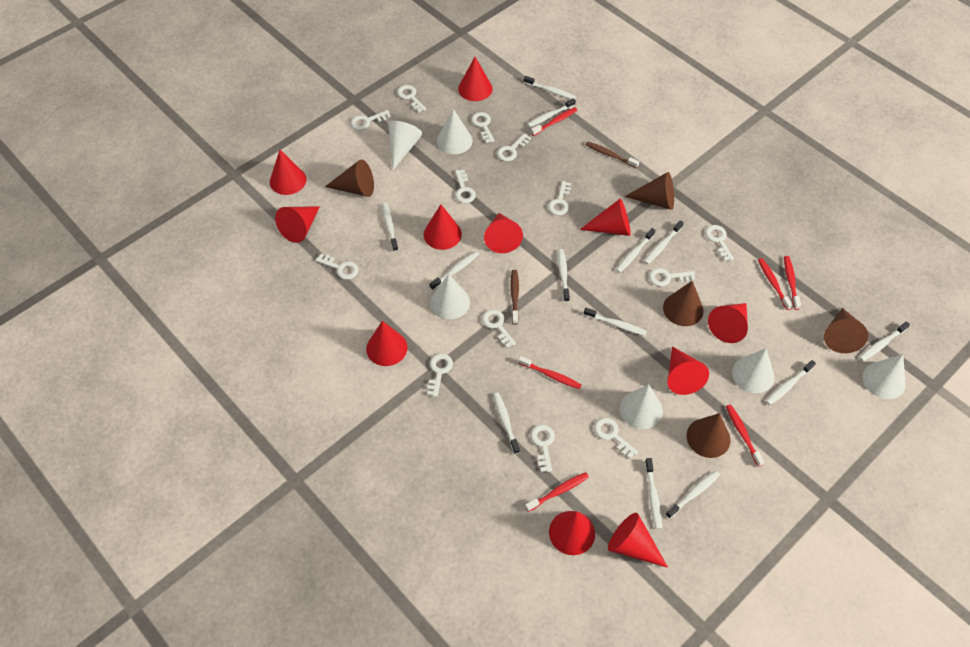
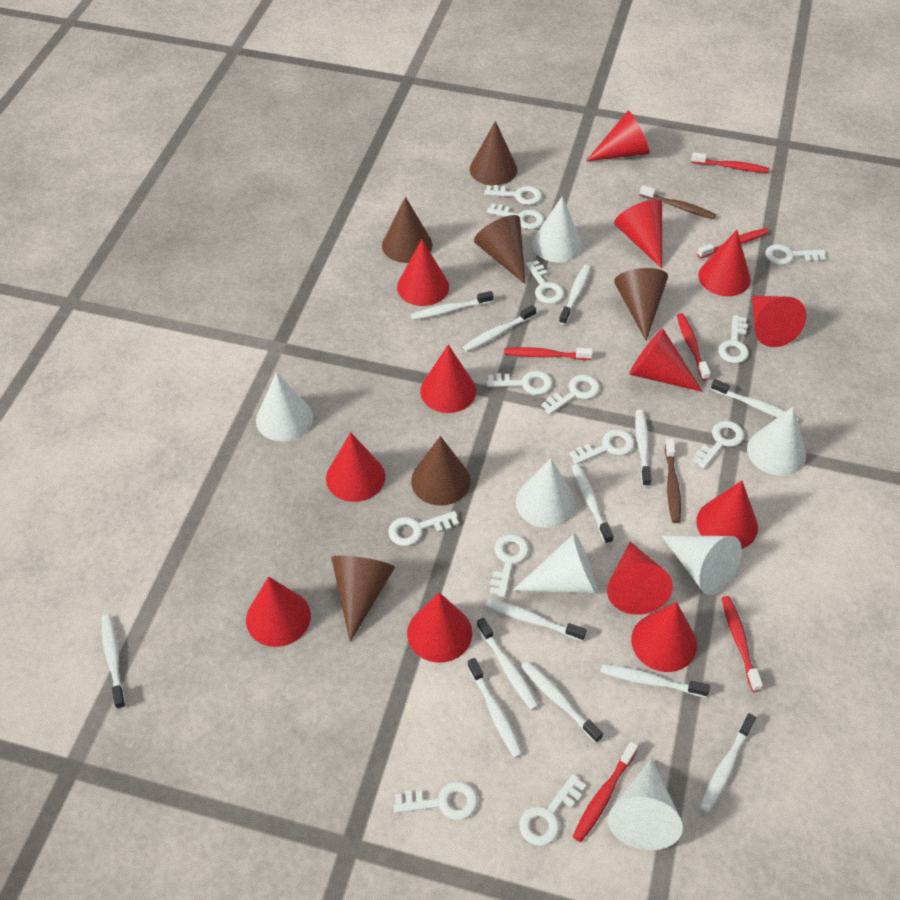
brown cone: 5 -> 6
red cone: 11 -> 13
white cone: 6 -> 7

